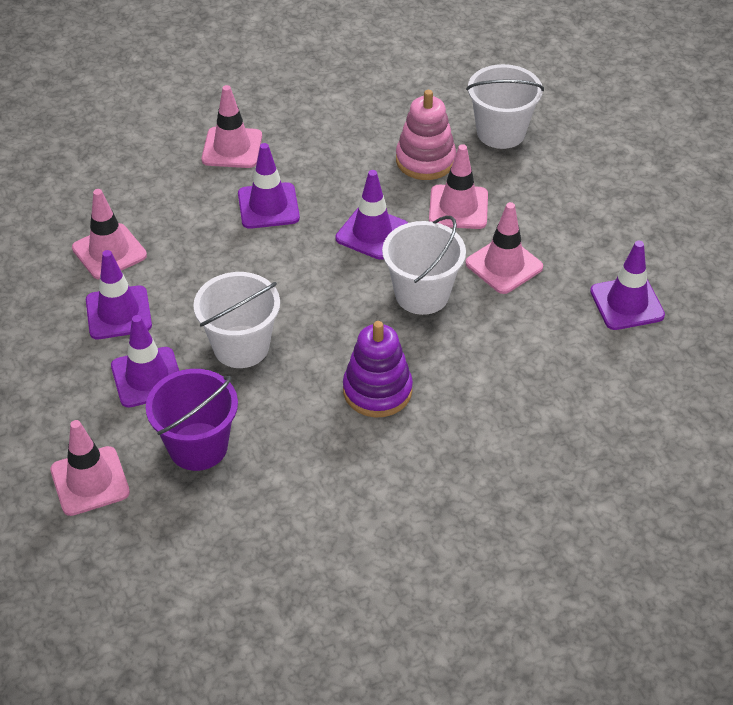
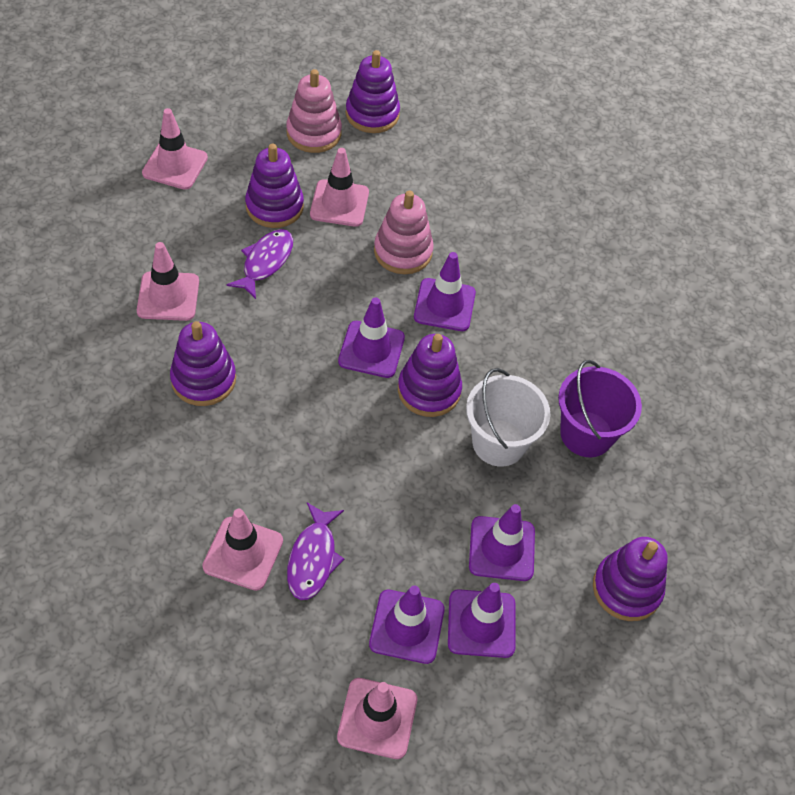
pink stacking toy: 1 -> 2
purple fish: 0 -> 2
purple stacking toy: 1 -> 5
white bucket: 3 -> 1

